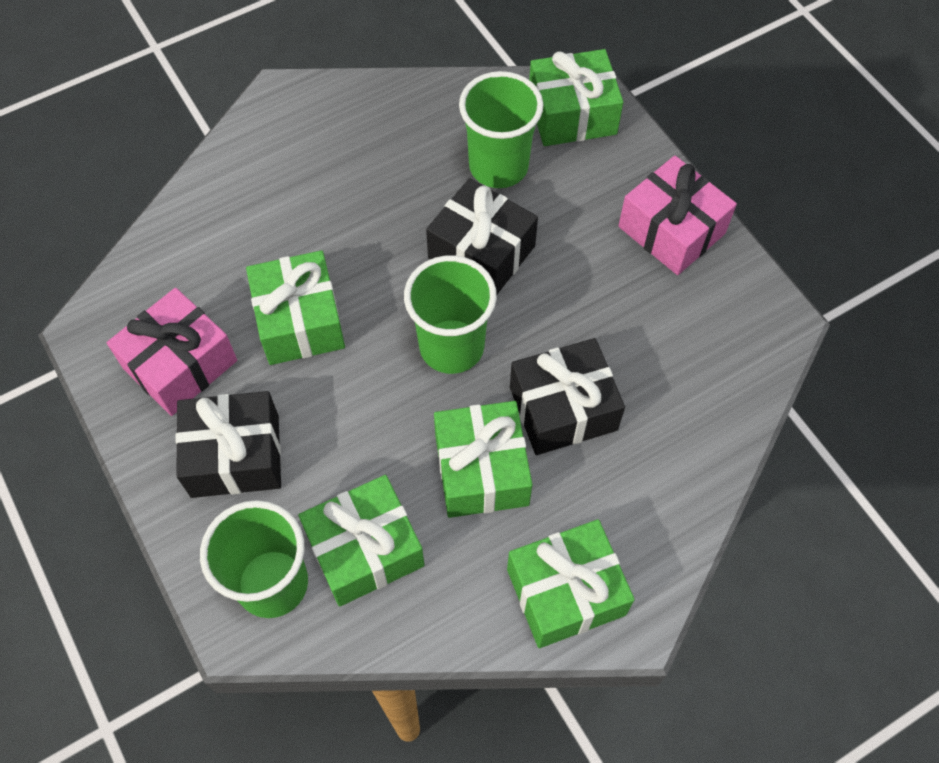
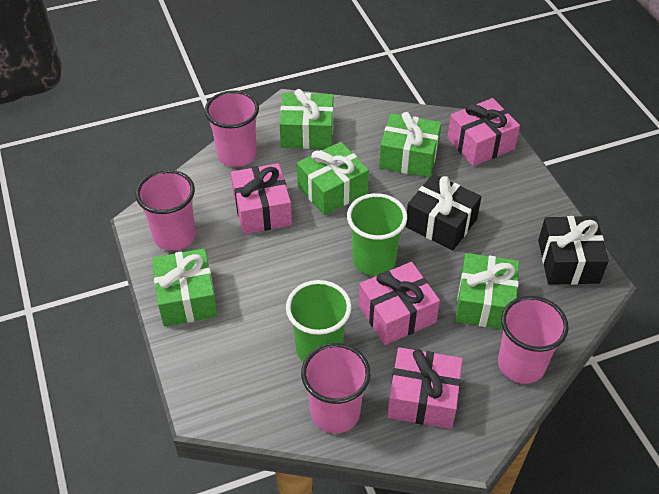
black gift: 3 -> 2
green cup: 3 -> 2
pink cup: 0 -> 4
pink gift: 2 -> 4

